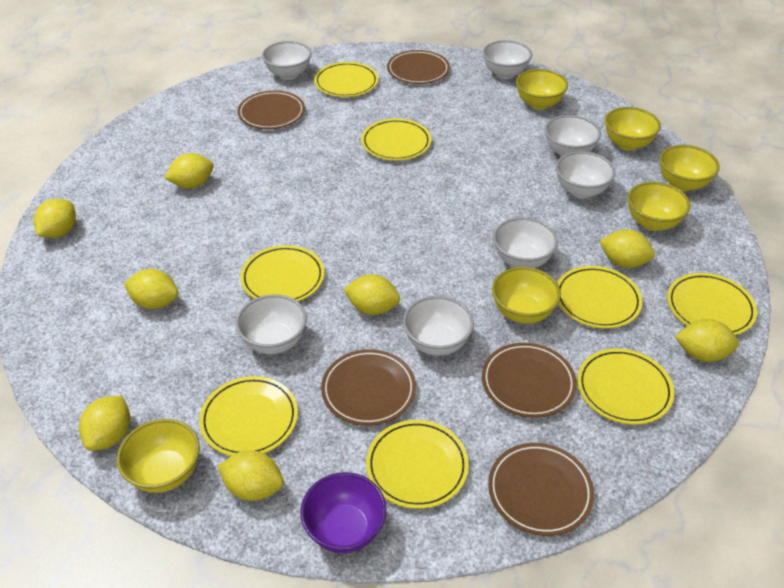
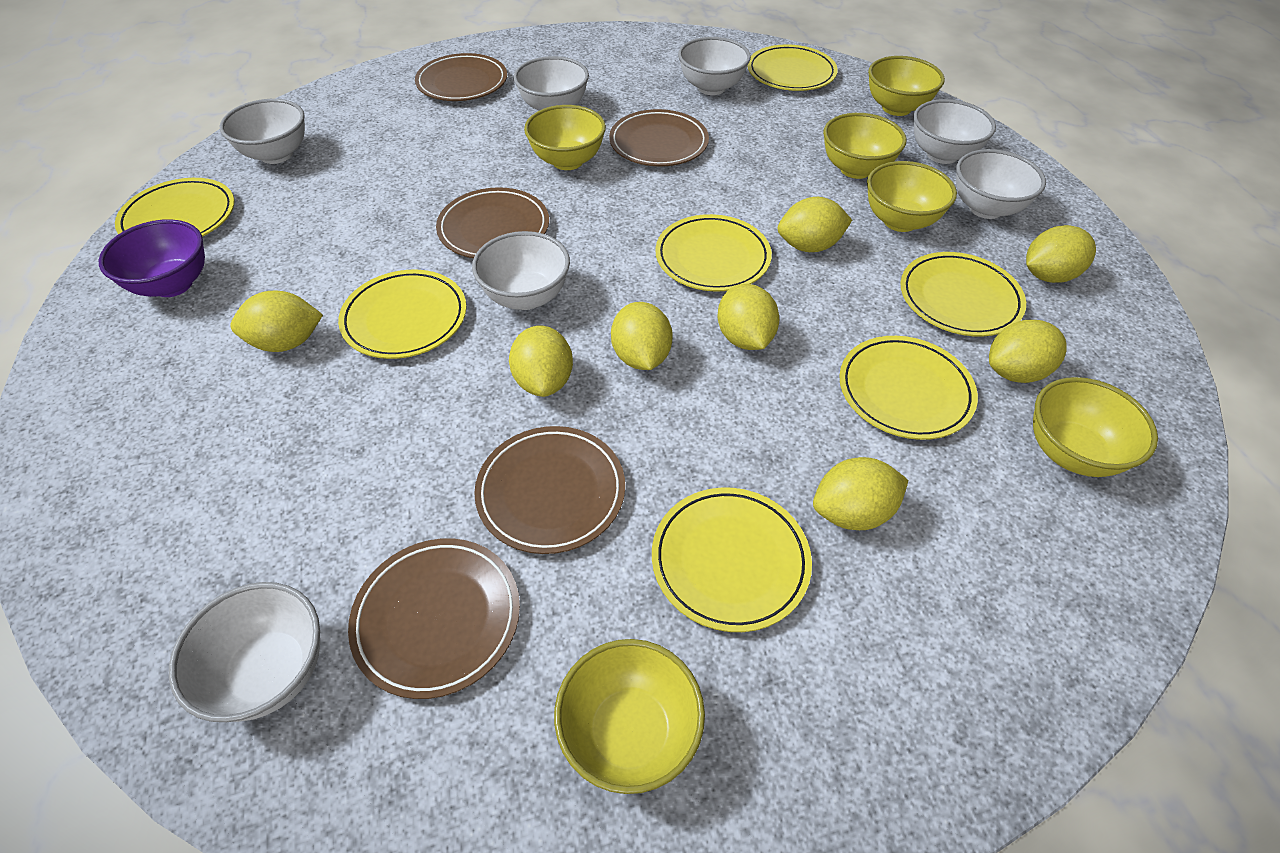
yellow plate: 8 -> 7

